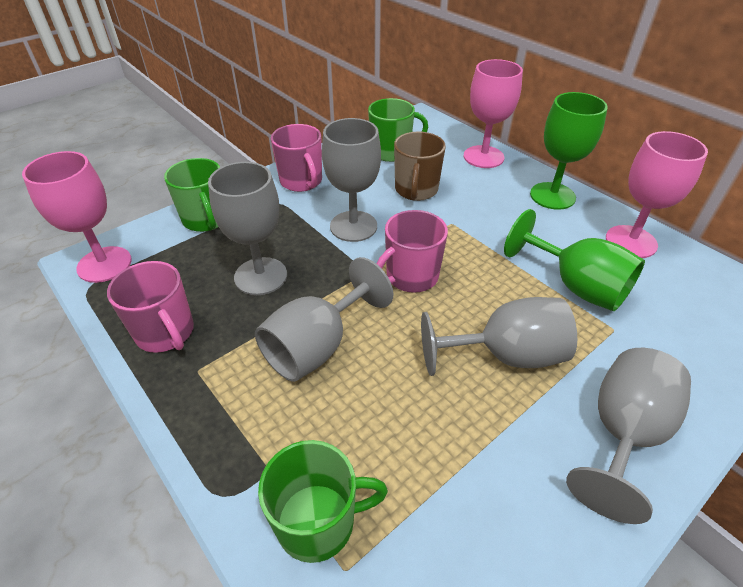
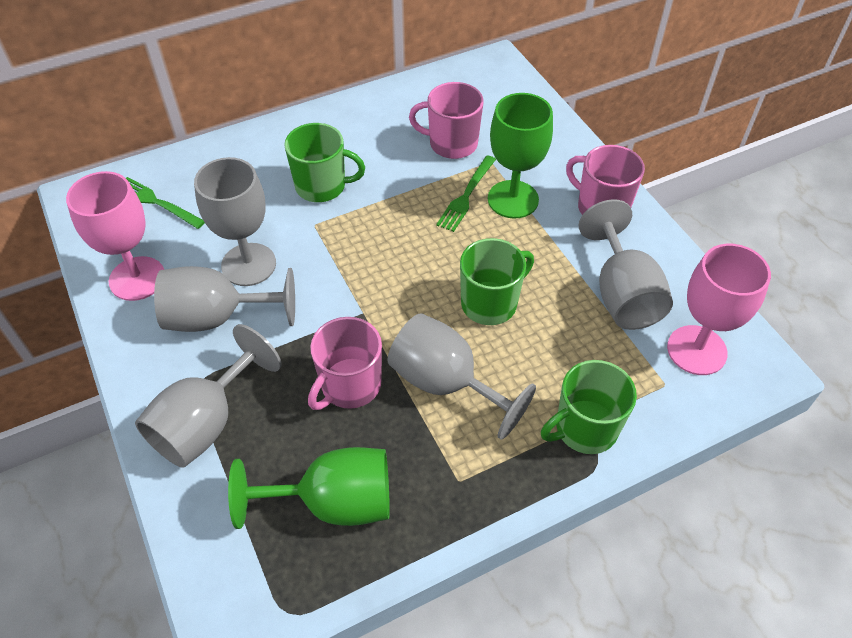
brown mug: 1 -> 0
green fork: 0 -> 2
pink goblet: 3 -> 2

